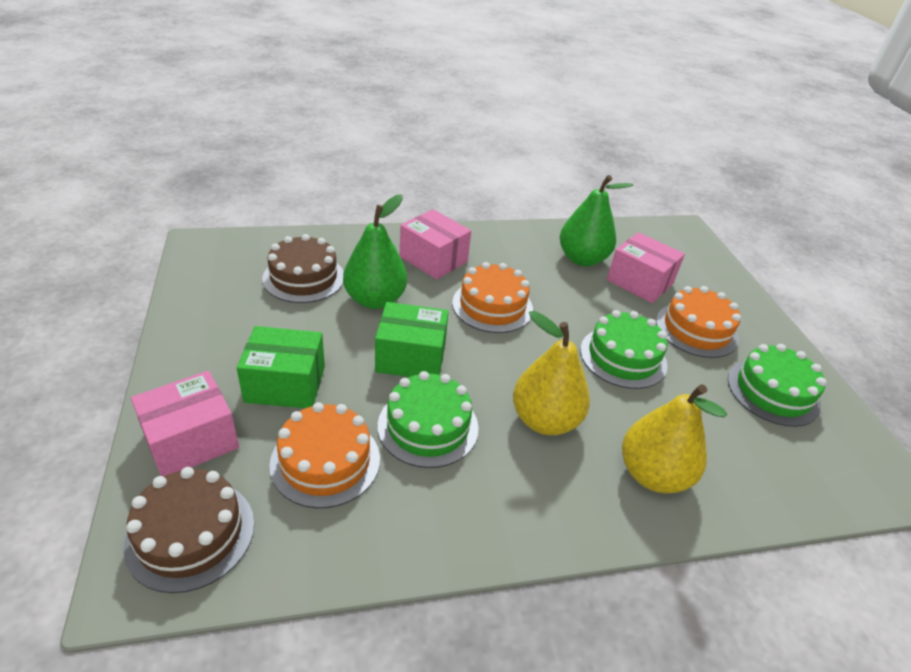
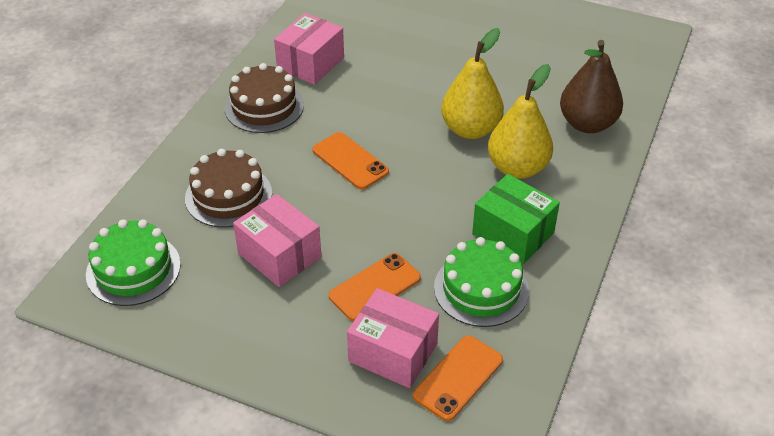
brown pear: 0 -> 1
green box: 2 -> 1
green cake: 3 -> 2
green pear: 2 -> 0
orange cake: 3 -> 0
orange phone: 0 -> 3

